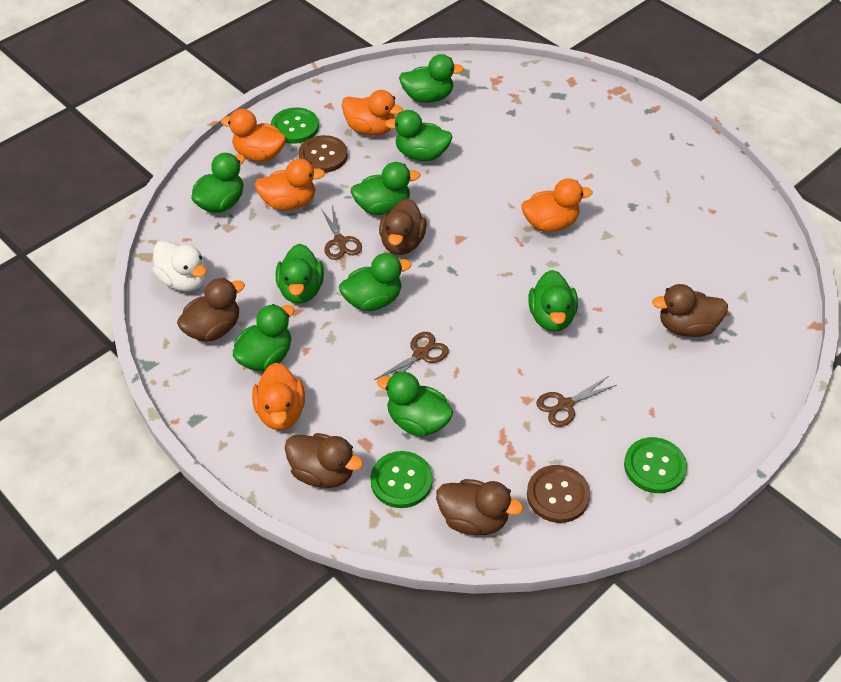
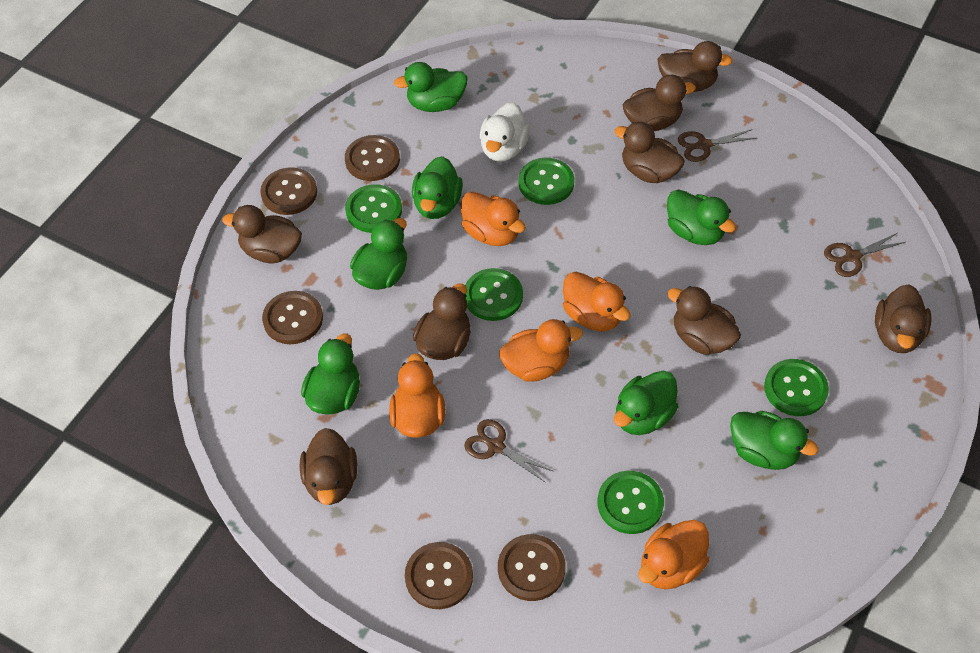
brown button: 2 -> 5
brown duck: 5 -> 8
green button: 3 -> 5
green duck: 9 -> 7

